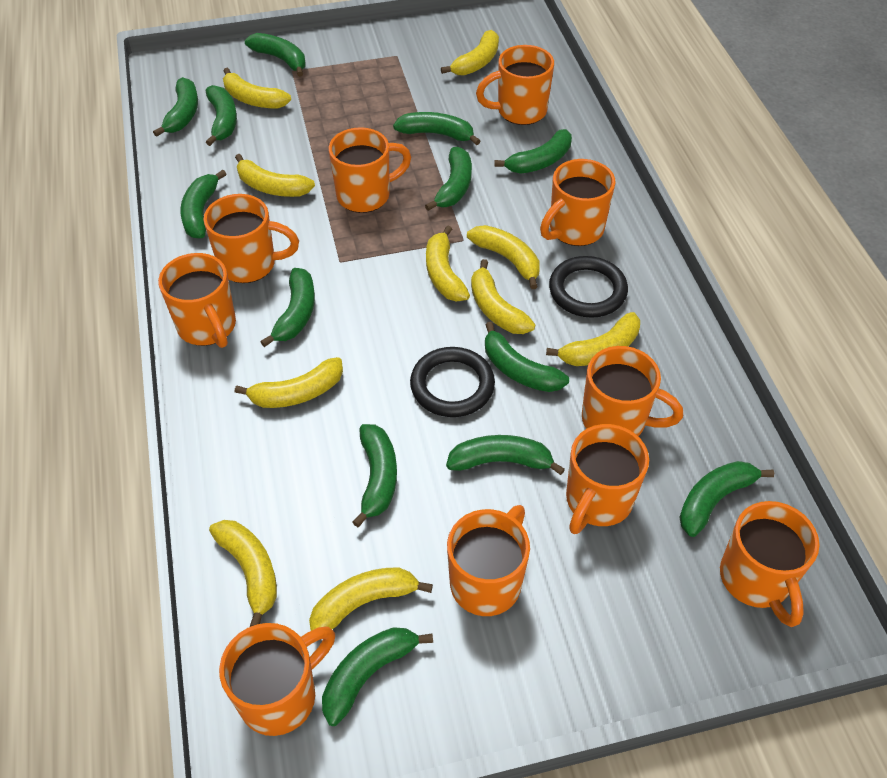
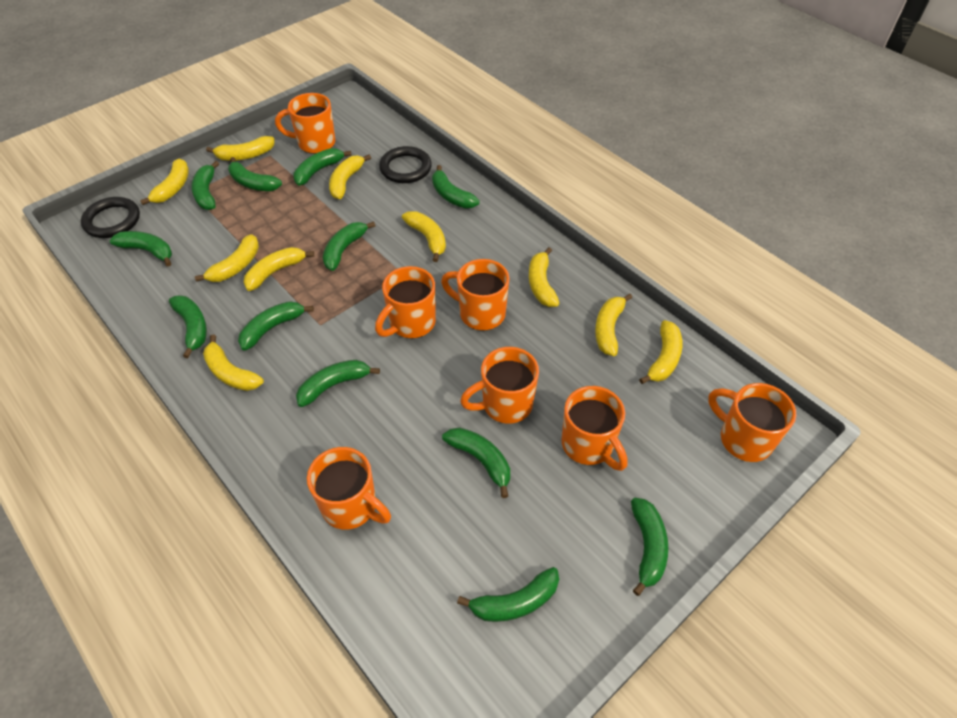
green banana: 13 -> 12
orange mug: 10 -> 7

